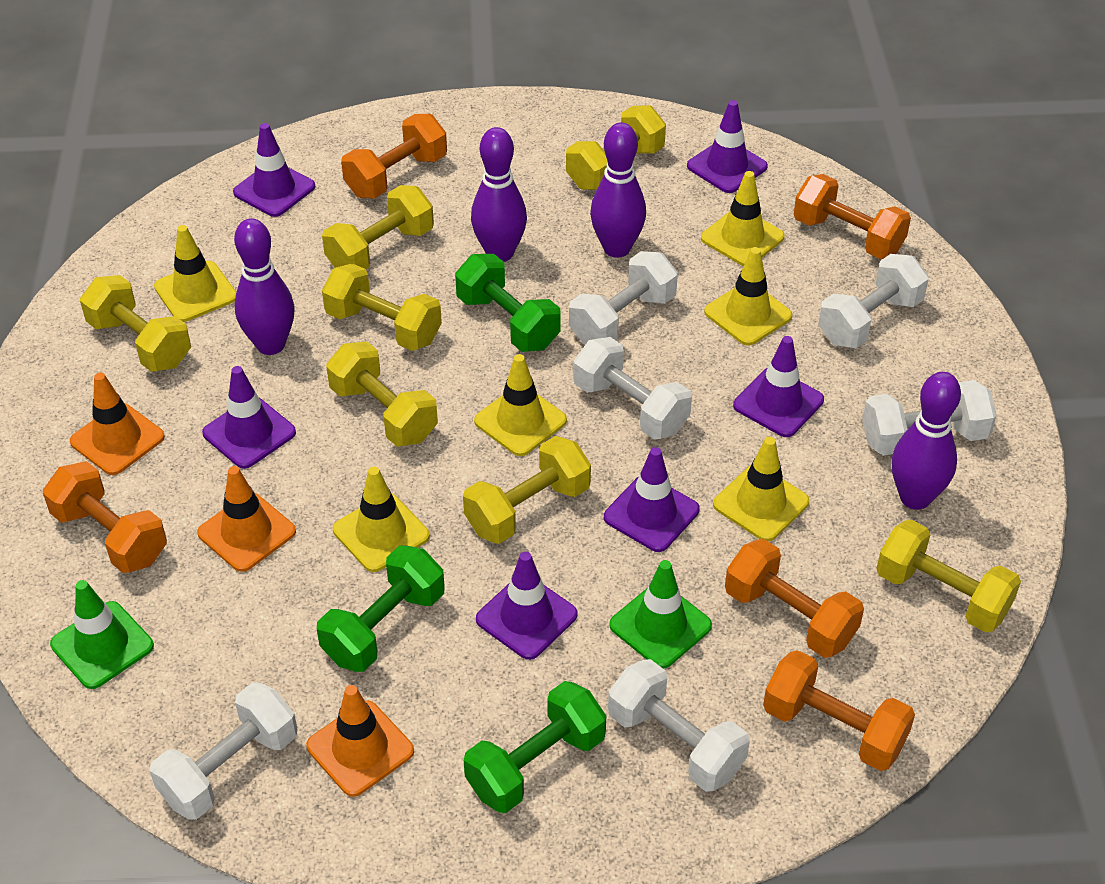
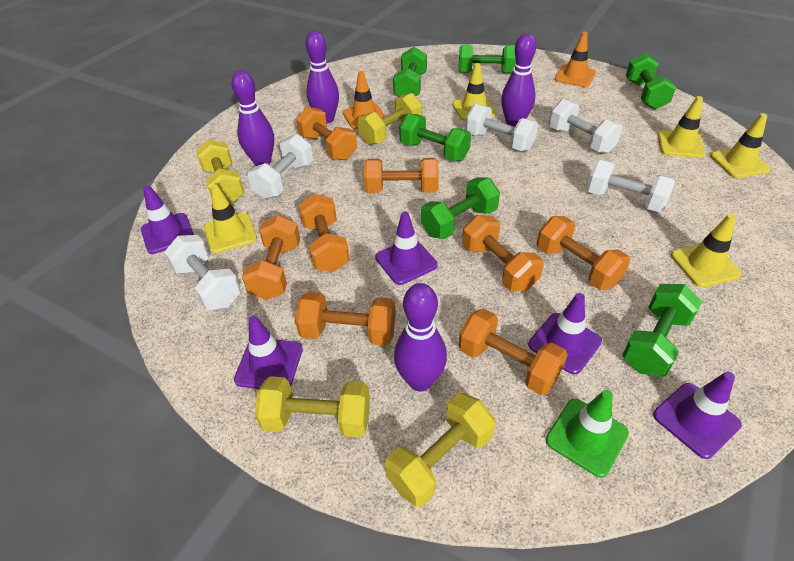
green dumbbell: 3 -> 6
green traffic cone: 2 -> 1
orange dumbbell: 5 -> 8
orange traffic cone: 3 -> 2
purple traffic cone: 6 -> 5
white dumbbell: 6 -> 5
yellow dumbbell: 7 -> 4
yellow traffic cone: 6 -> 5

